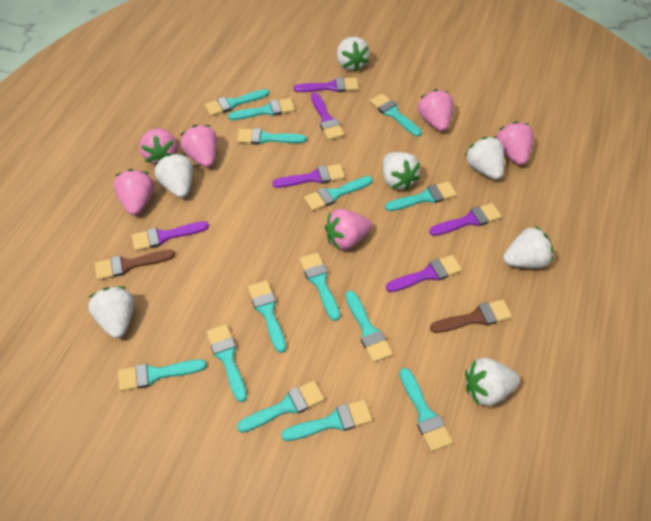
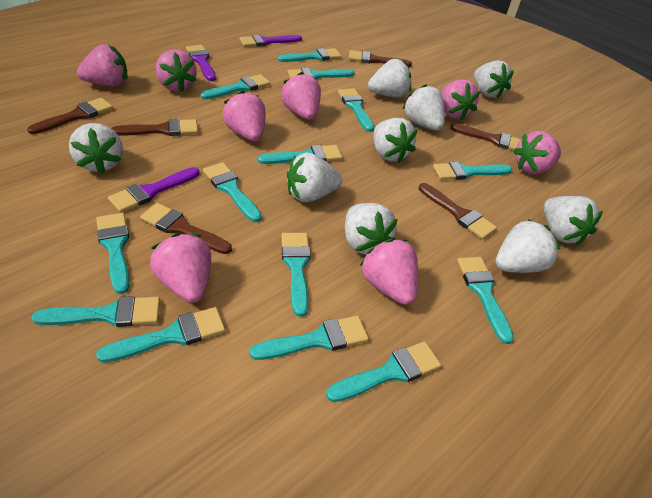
brown brush: 2 -> 6
pink strawberry: 6 -> 8
purple brush: 6 -> 3
white strawberry: 7 -> 9

